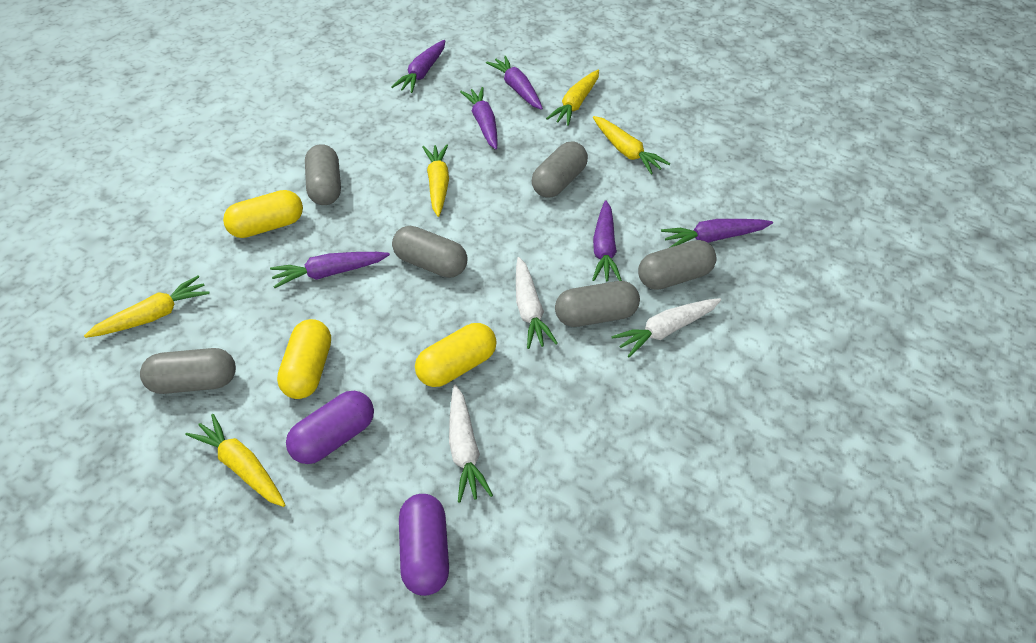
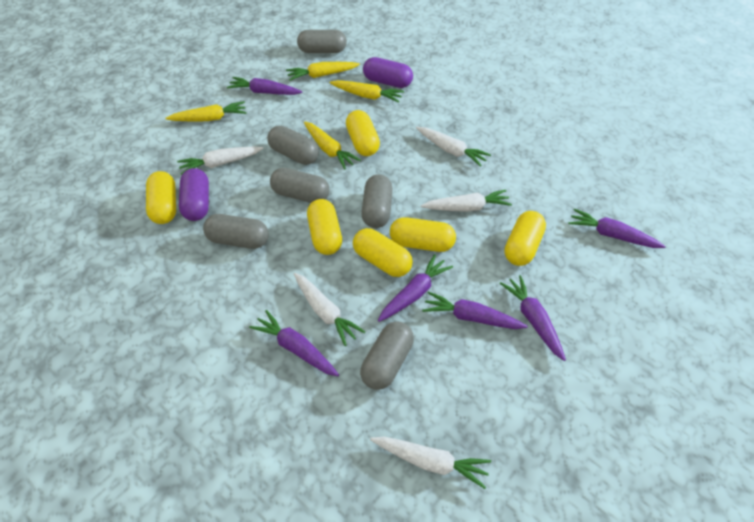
white carrot: 3 -> 5
yellow capsule: 3 -> 6
yellow carrot: 5 -> 4

